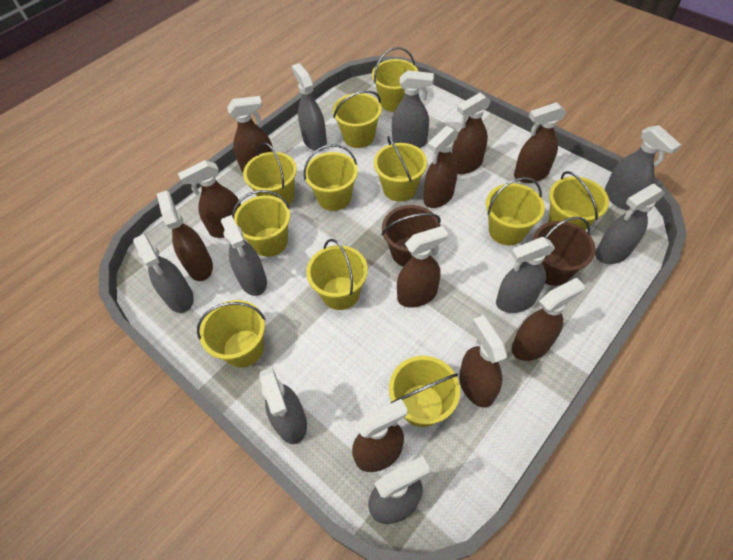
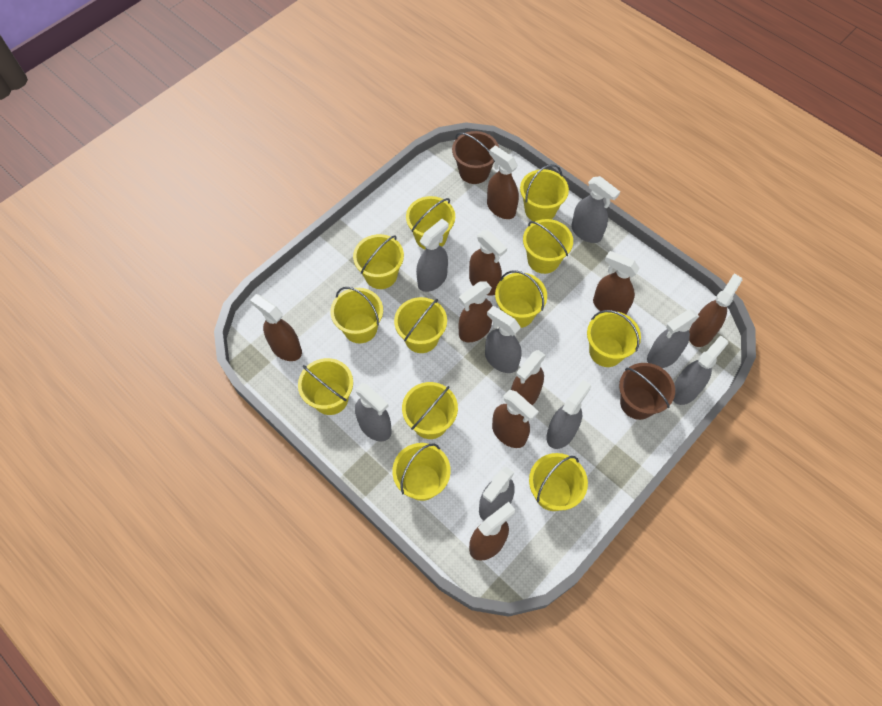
brown spray bottle: 10 -> 9
grey spray bottle: 9 -> 8
yellow bucket: 11 -> 12

